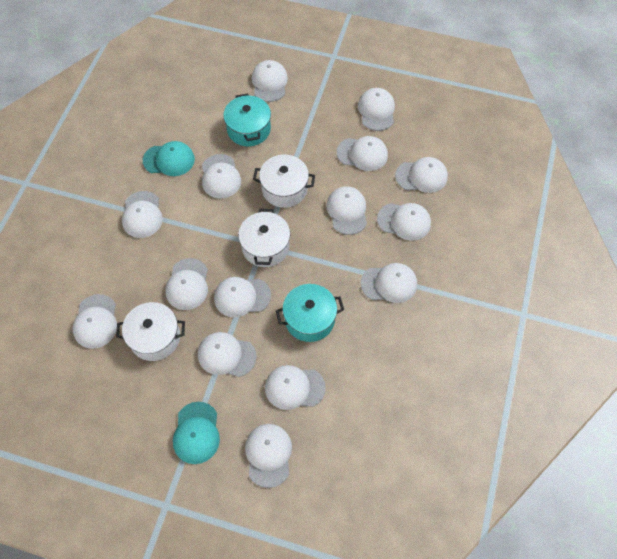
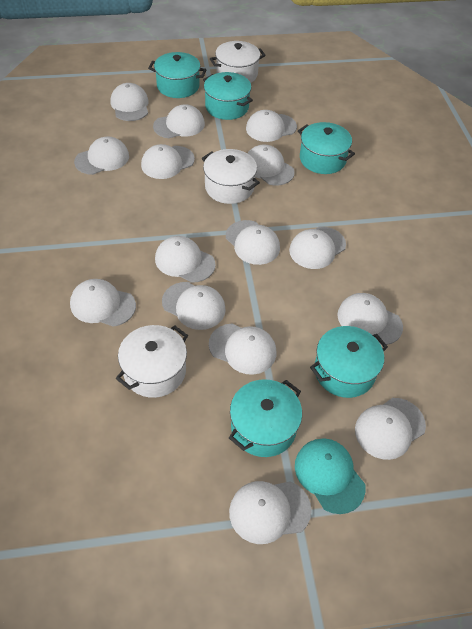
turquoise cap: 2 -> 1
turquoise pot: 2 -> 5

